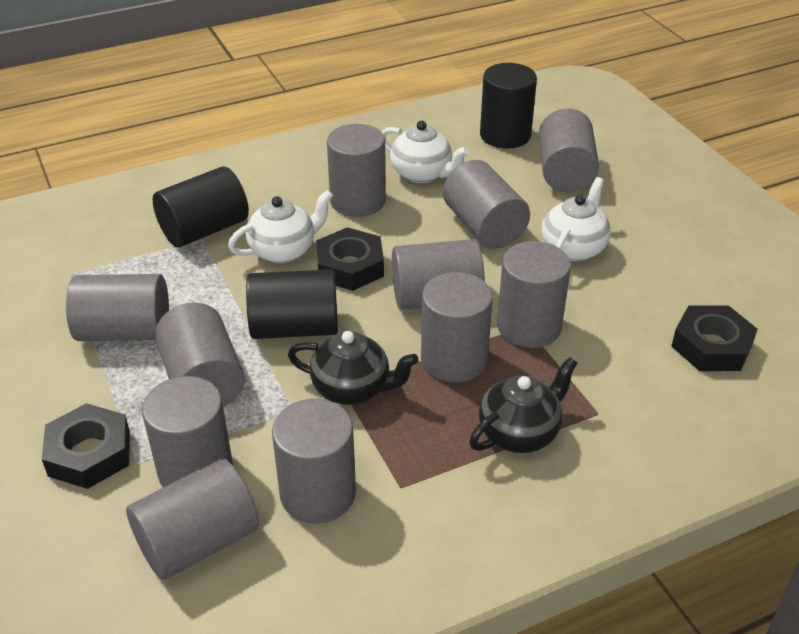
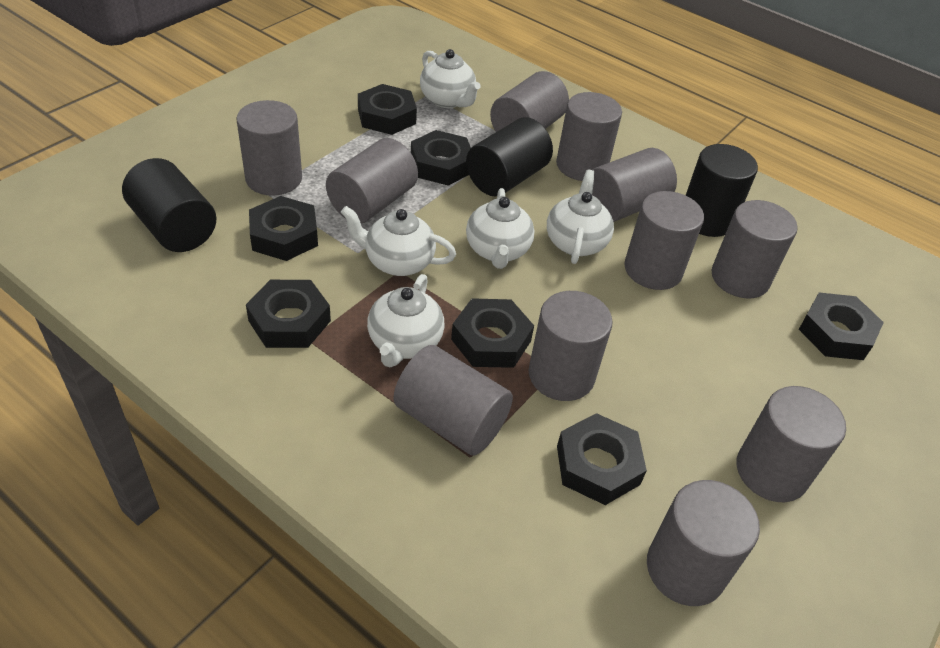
black nut: 3 -> 7
black teapot: 2 -> 0
white teapot: 3 -> 5

